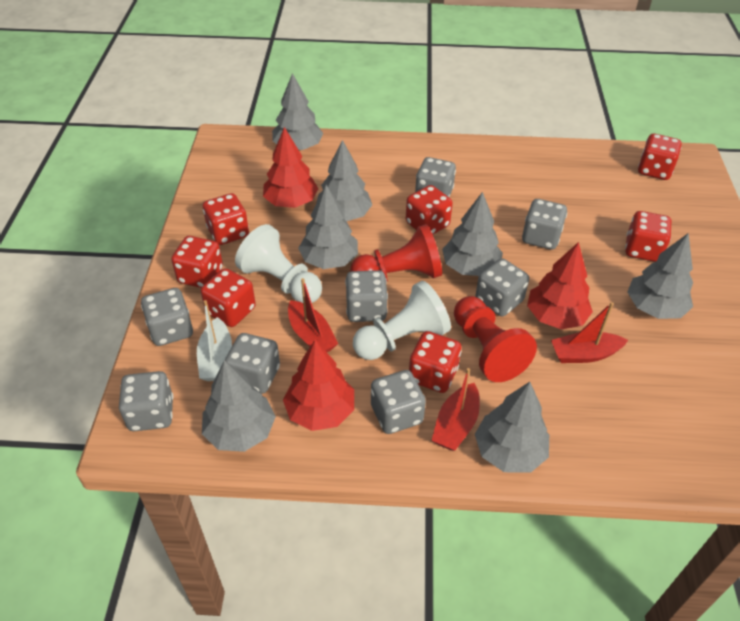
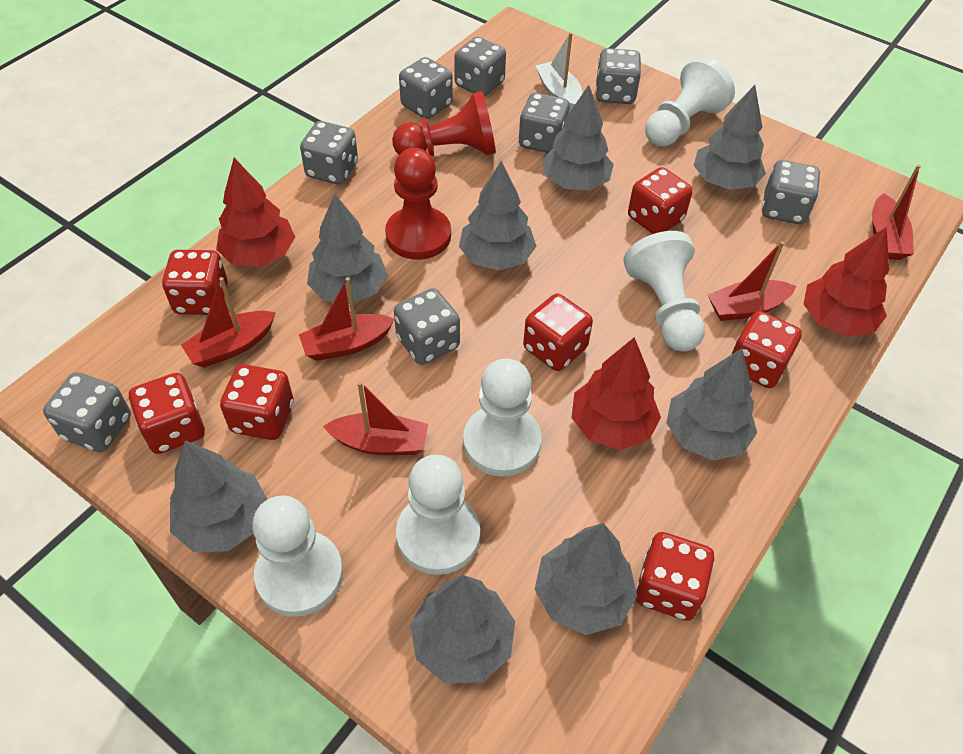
grey tree: 7 -> 8
red boat: 3 -> 5
white pawn: 2 -> 5

